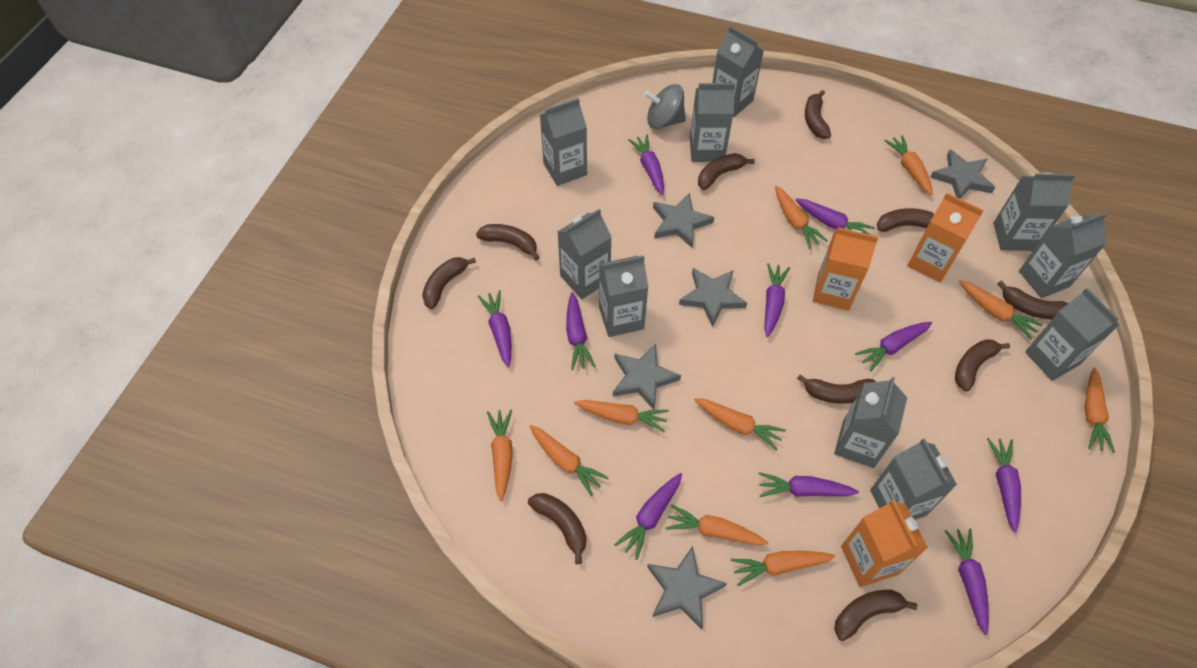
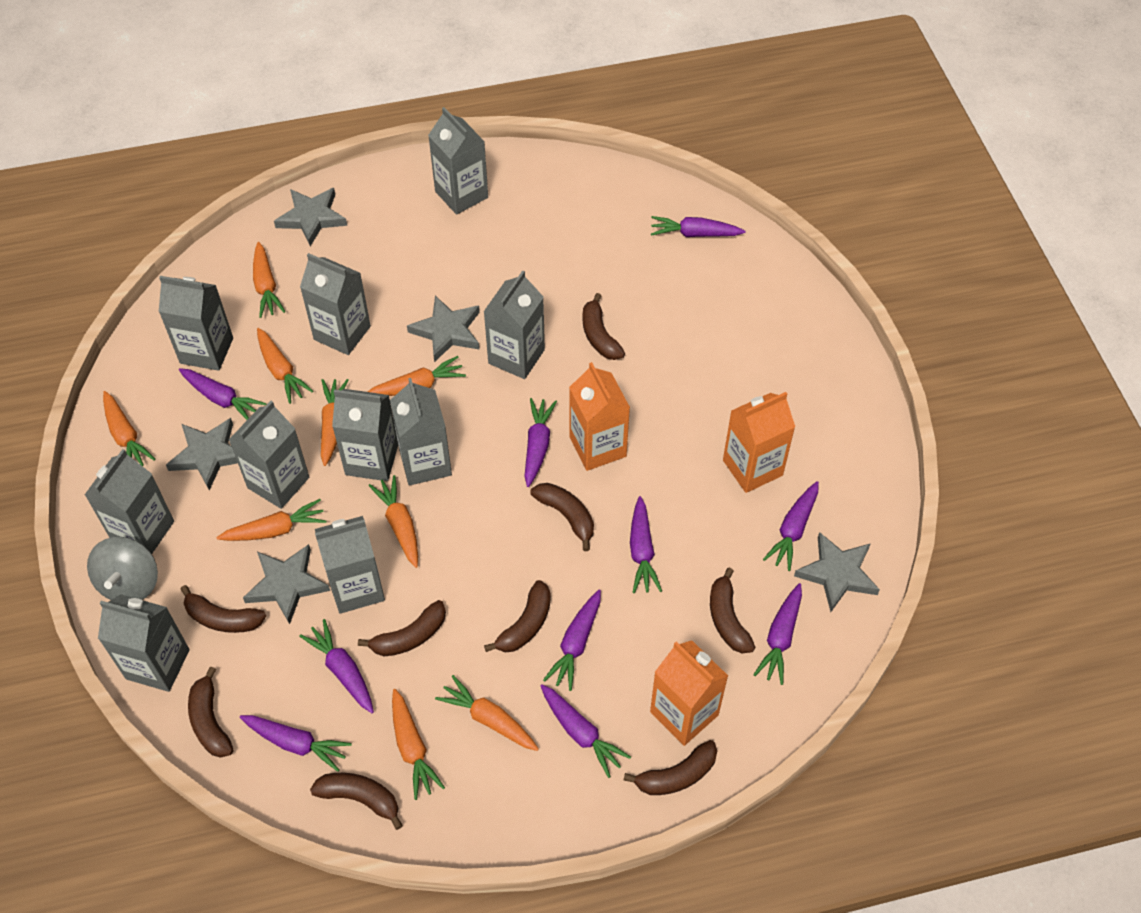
brown banana: 10 -> 9
orange carrot: 10 -> 9

